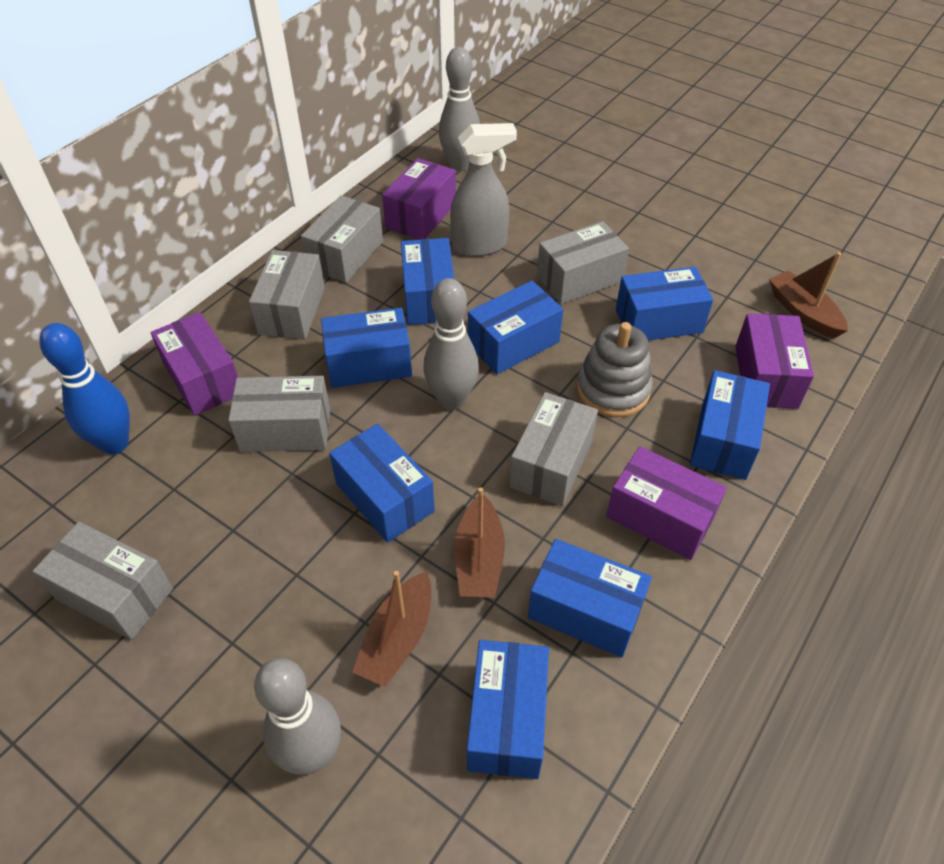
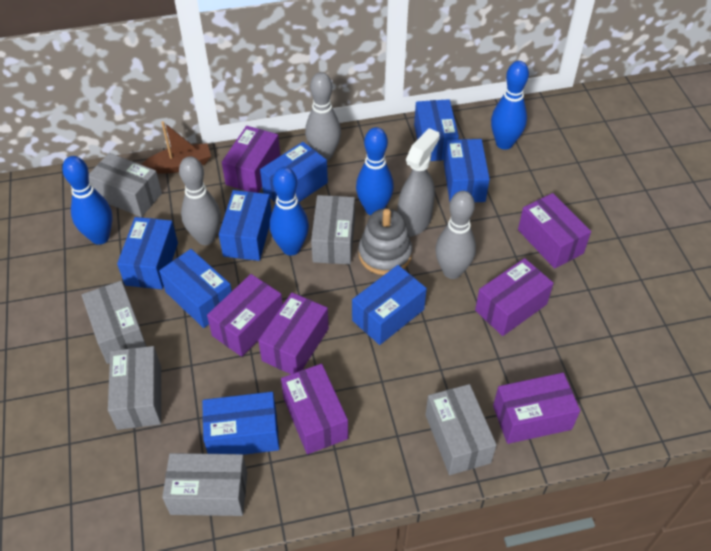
blue bowling pin: 1 -> 4
brown boat: 3 -> 1
purple box: 4 -> 7

